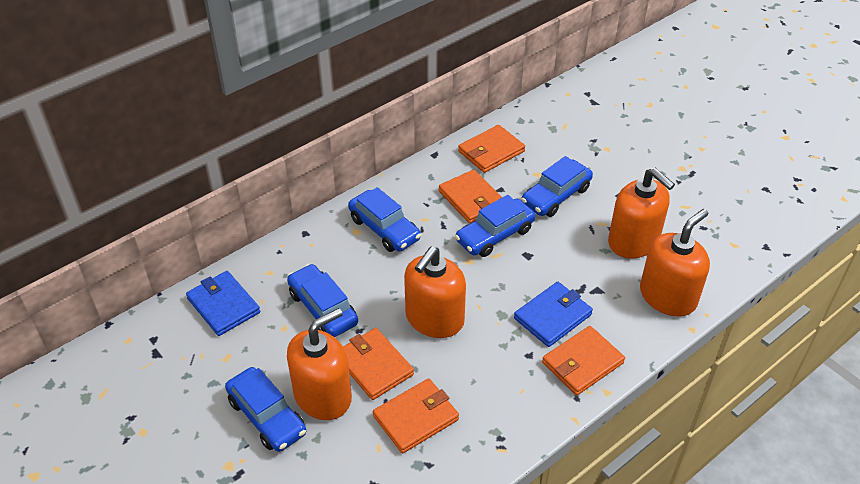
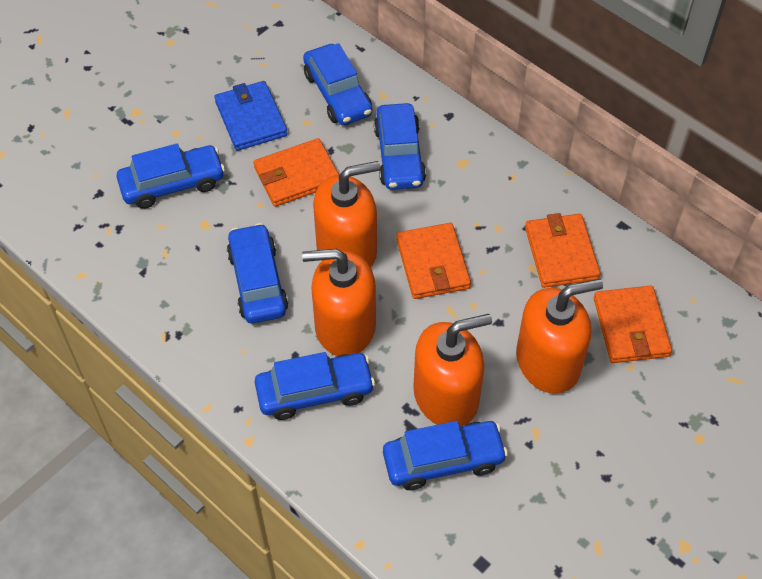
blue car: 5 -> 6
blue wallet: 2 -> 1
orange wallet: 5 -> 4

